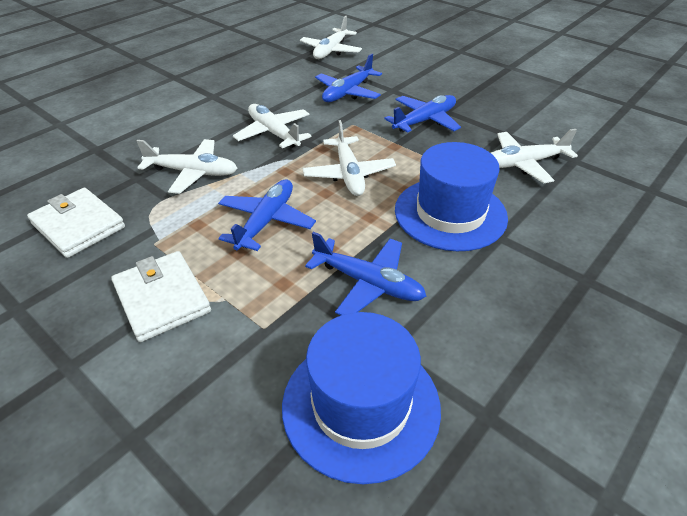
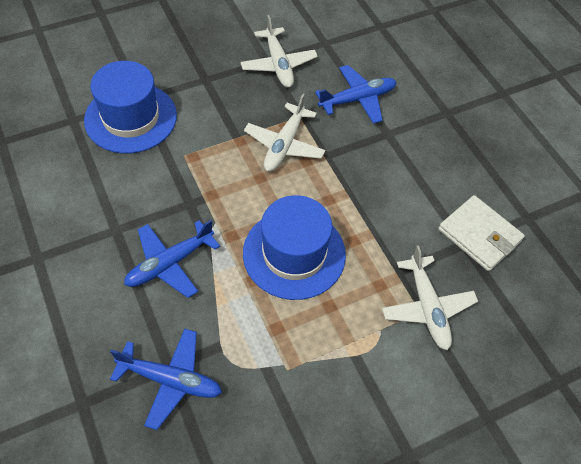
blue plane: 4 -> 3
white plane: 5 -> 3
white wallet: 2 -> 1

